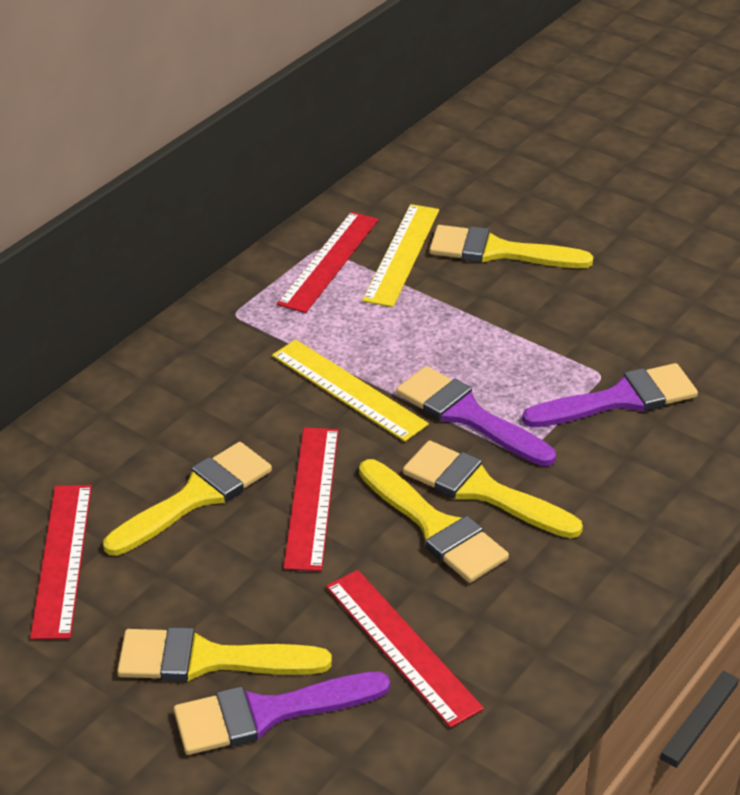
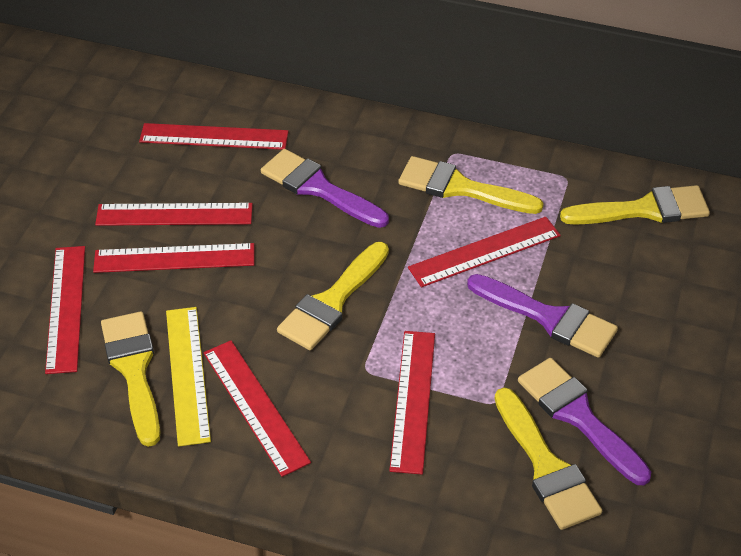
red ruler: 4 -> 7
yellow ruler: 2 -> 1

